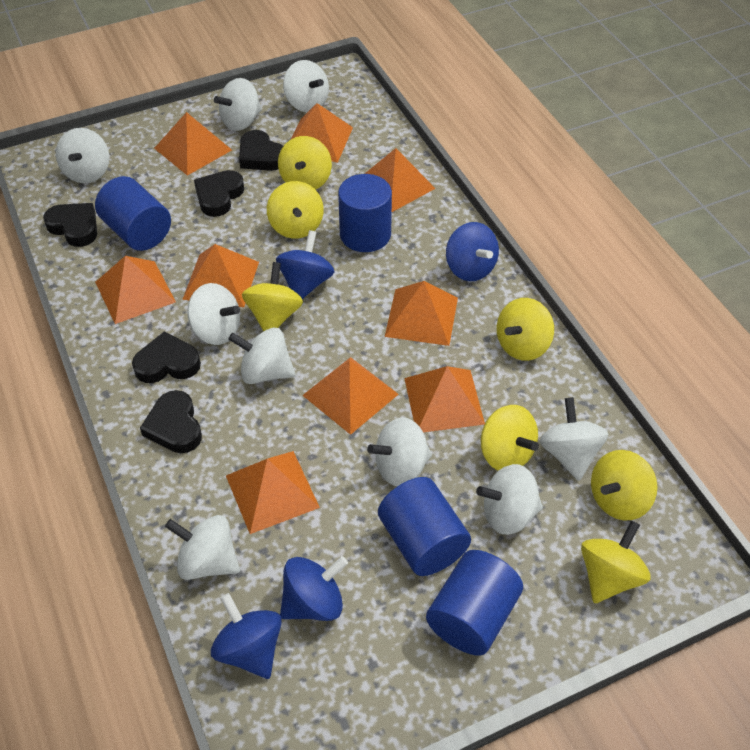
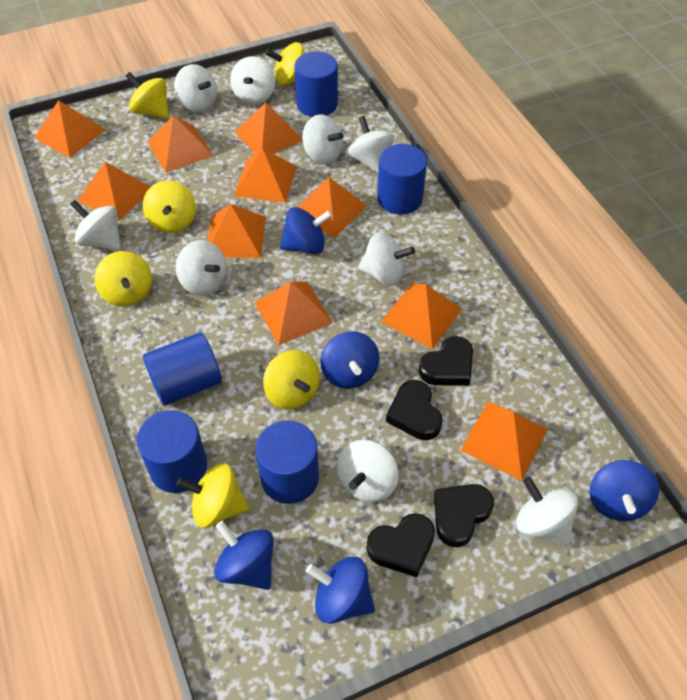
black heart: 5 -> 4
blue cylinder: 4 -> 5
blue spinning top: 4 -> 5
orange pyramid: 9 -> 10
yellow spinning top: 7 -> 6

